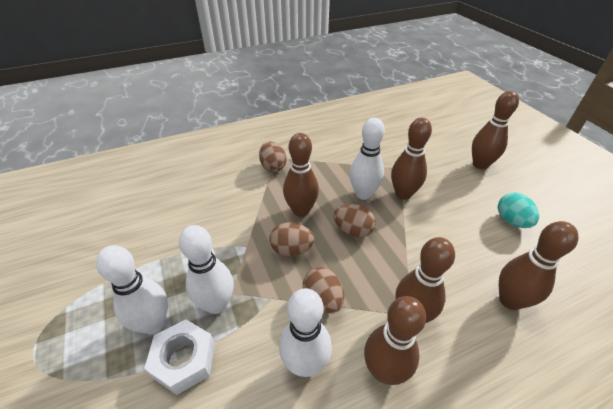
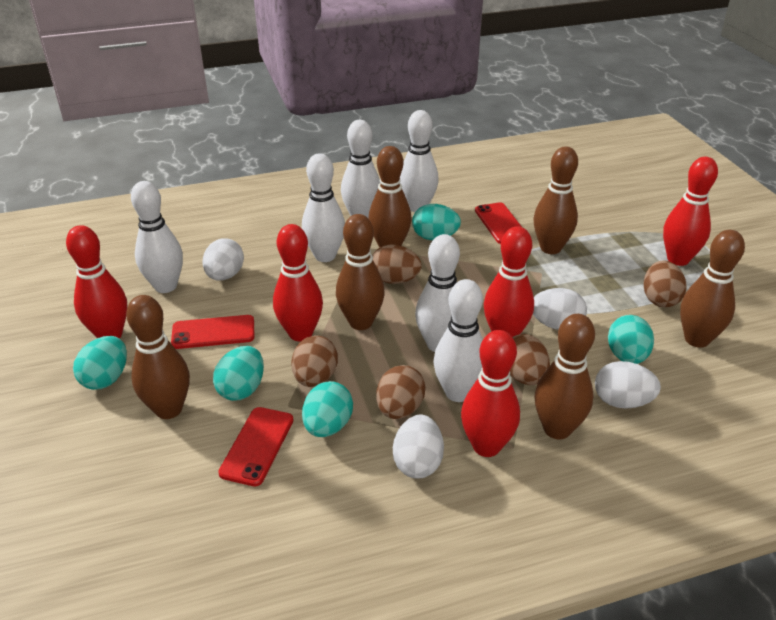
brown egg: 4 -> 5
red bowling pin: 0 -> 5
red phone: 0 -> 3
turquoise egg: 1 -> 5
white bowling pin: 4 -> 6
white egg: 0 -> 4
white nut: 1 -> 0

